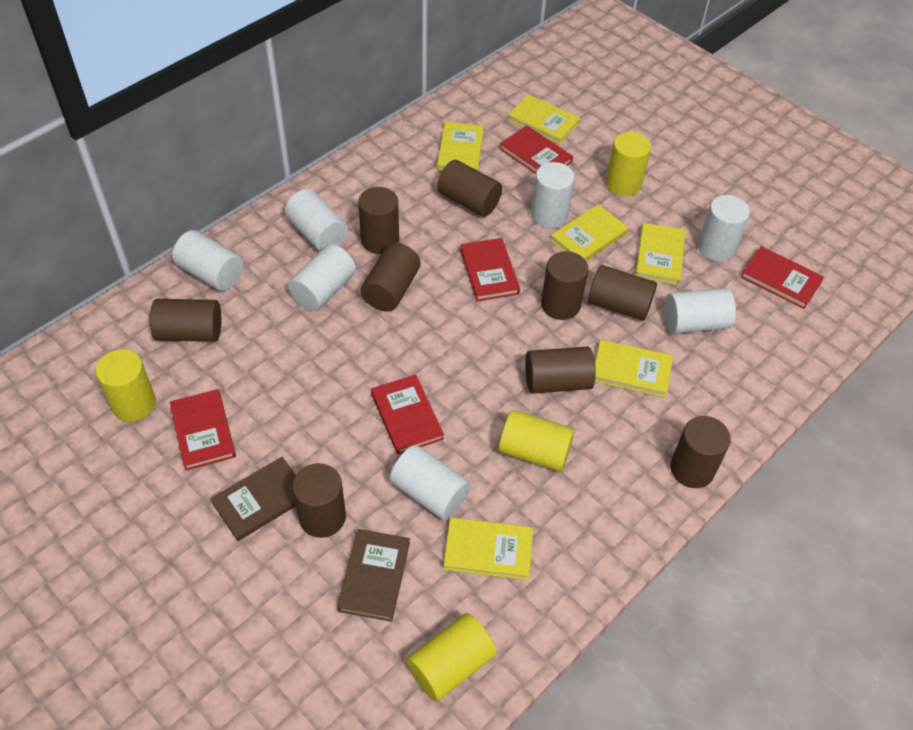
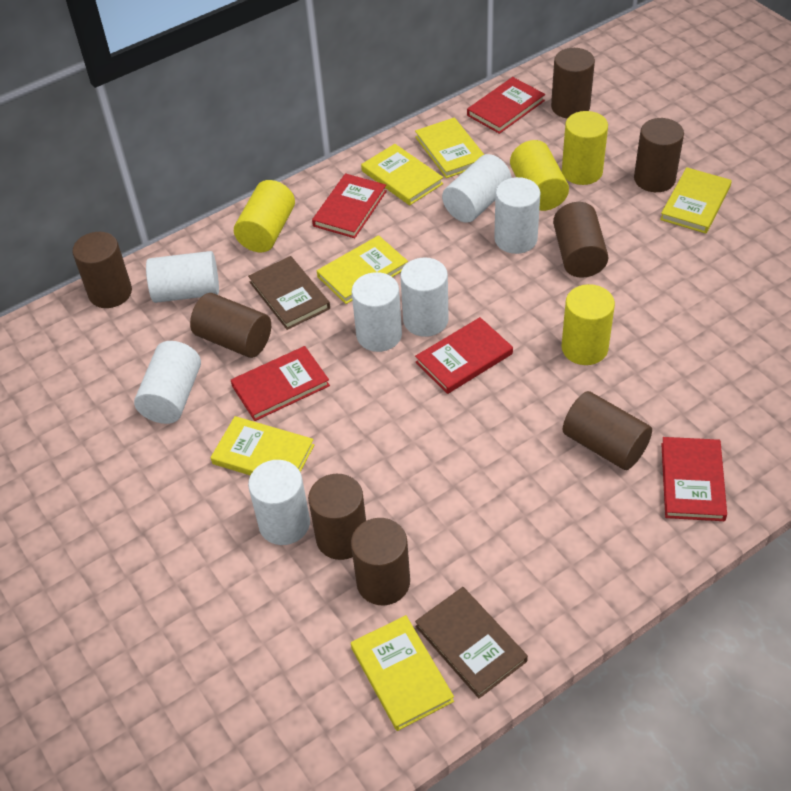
brown cylinder: 9 -> 8

